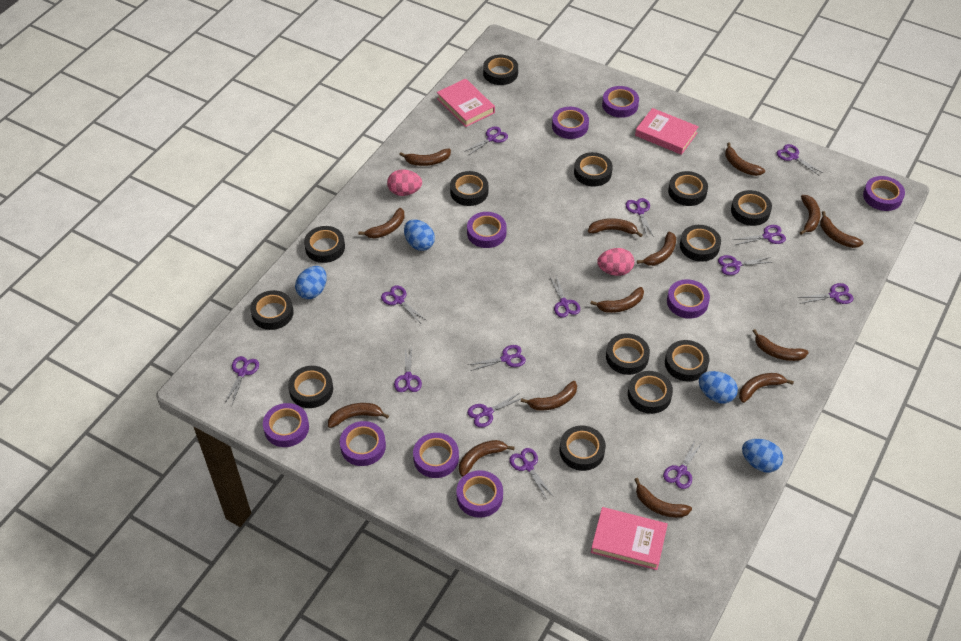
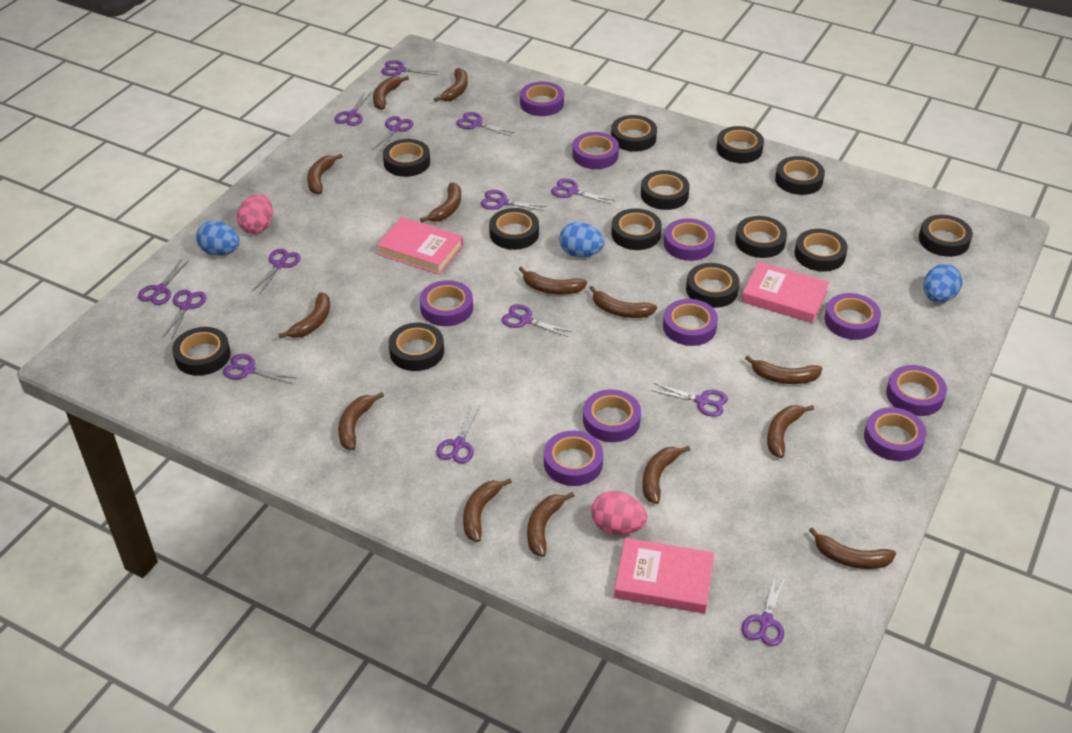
blue egg: 4 -> 3
purple tape: 9 -> 10

